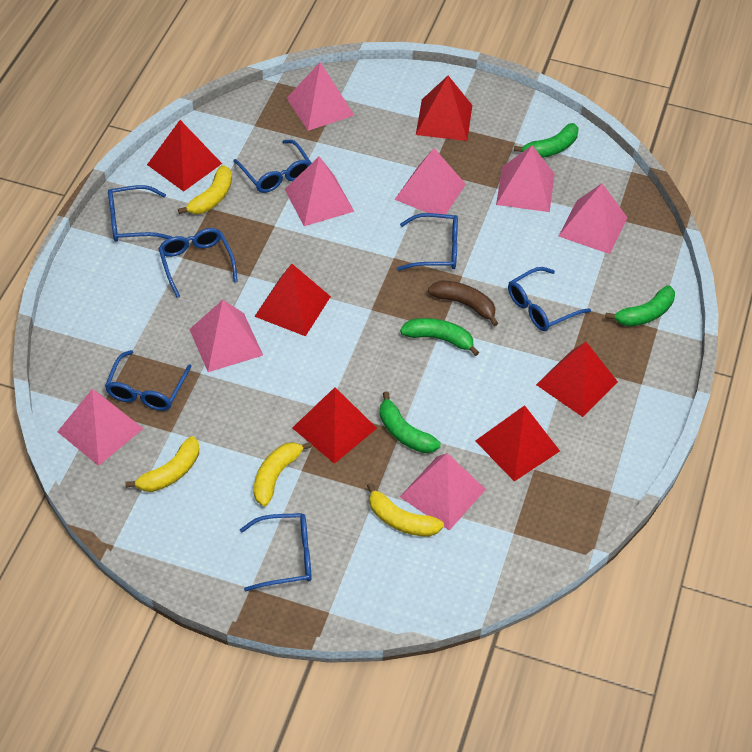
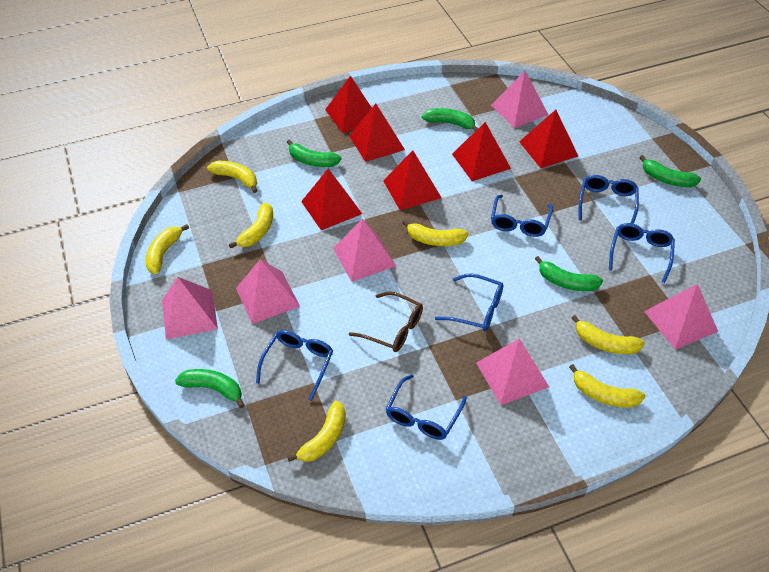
blue glasses: 7 -> 6
brown banana: 1 -> 0
brown glasses: 0 -> 1
green banana: 4 -> 5
pink pyramid: 8 -> 6
yellow banana: 4 -> 7

